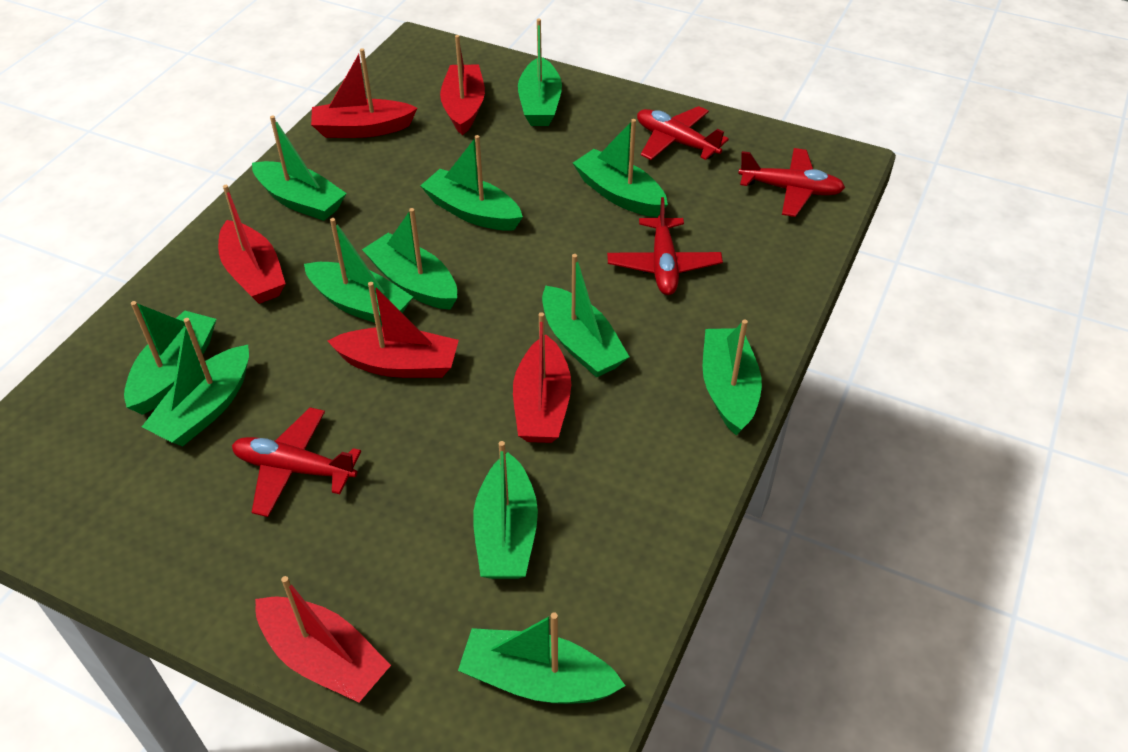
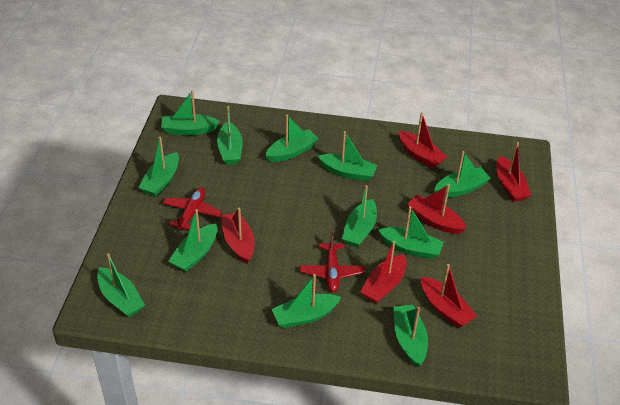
red plane: 4 -> 2

